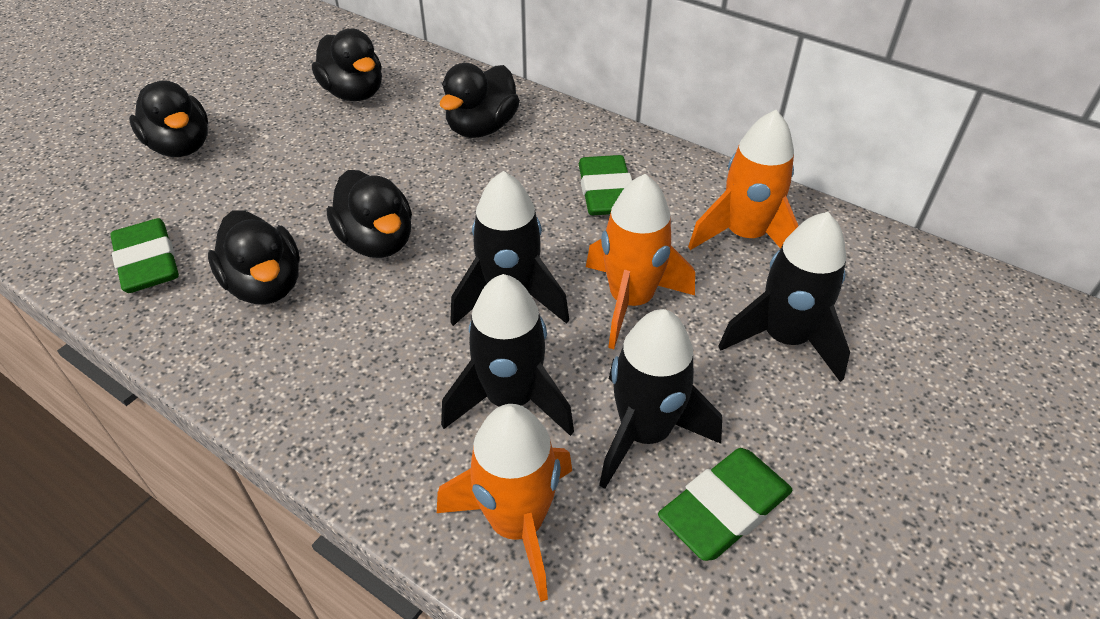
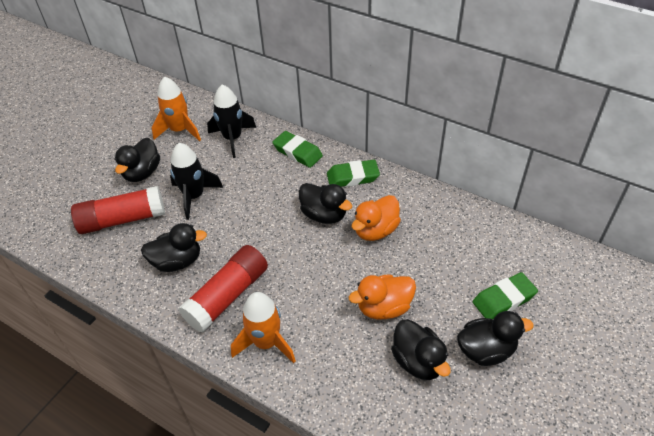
black rocket: 4 -> 2
orange duck: 0 -> 2
orange rocket: 3 -> 2
red glue stick: 0 -> 2

